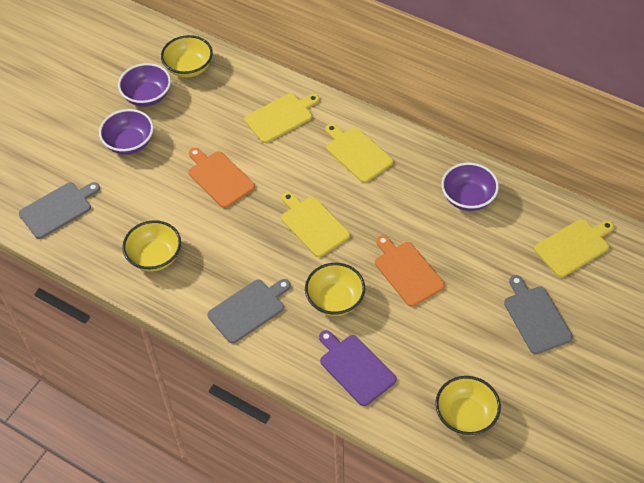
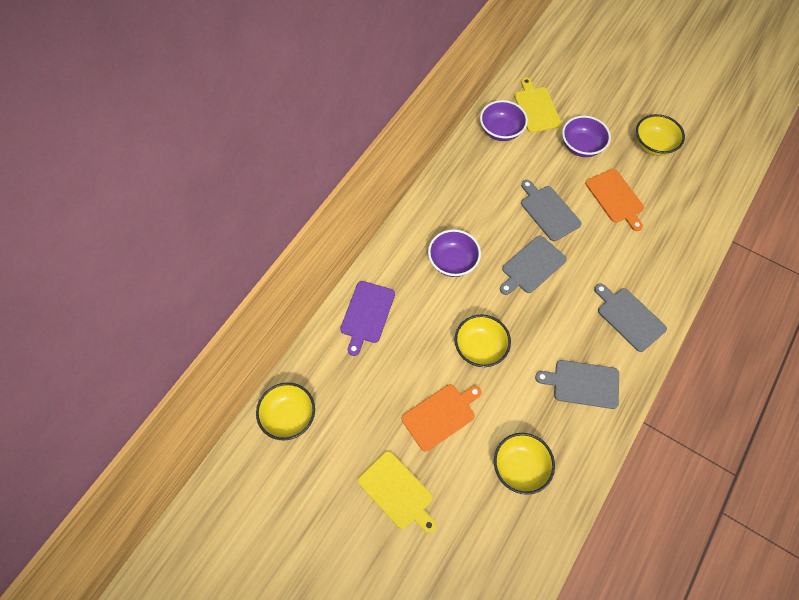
grey cutting board: 3 -> 4
yellow cutting board: 4 -> 2

